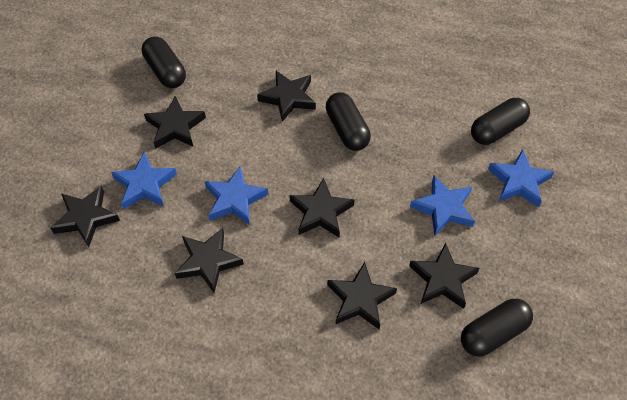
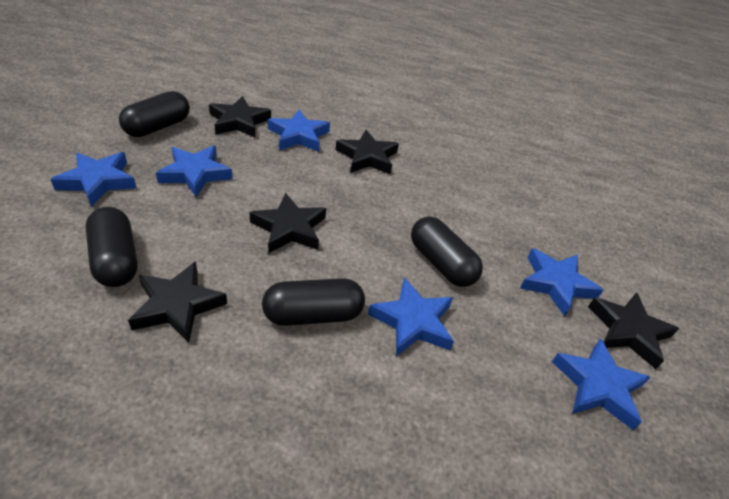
black star: 7 -> 5
blue star: 4 -> 6

